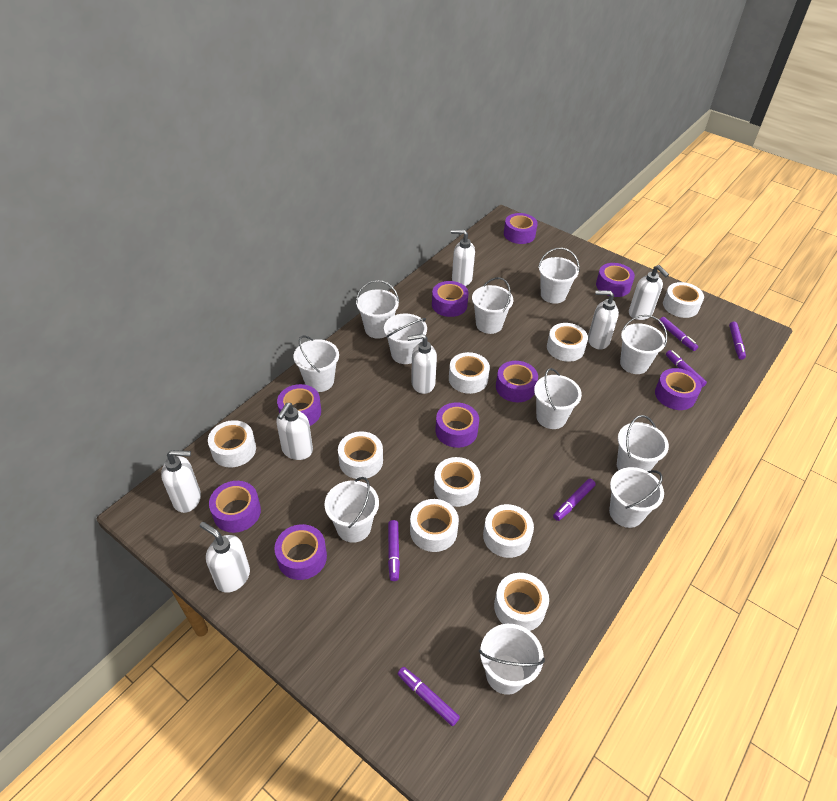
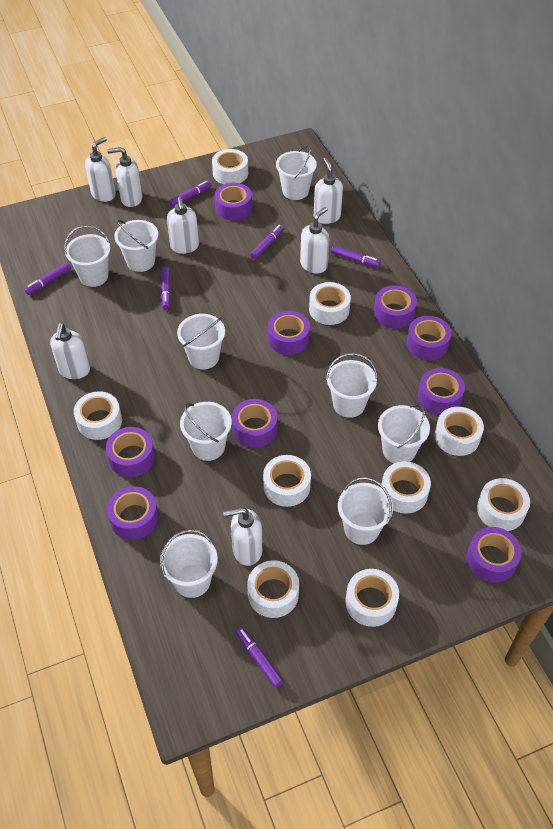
white bucket: 11 -> 9

